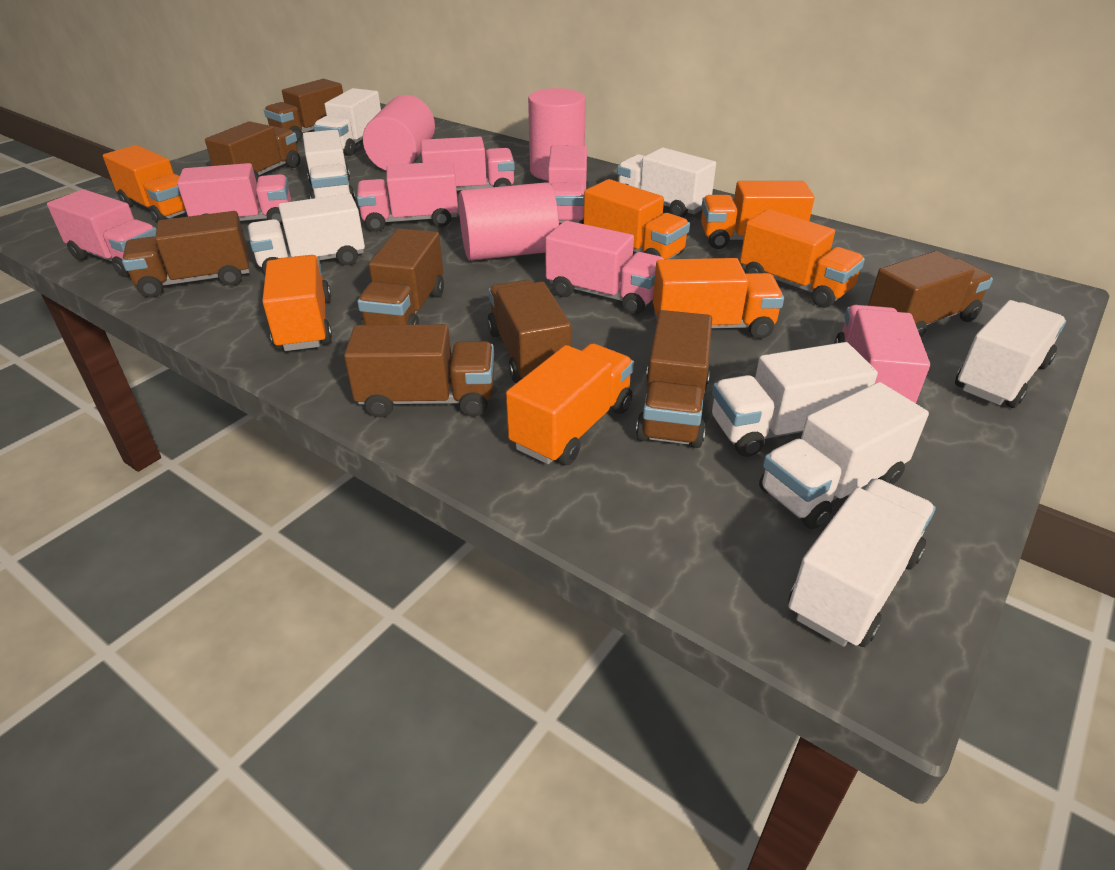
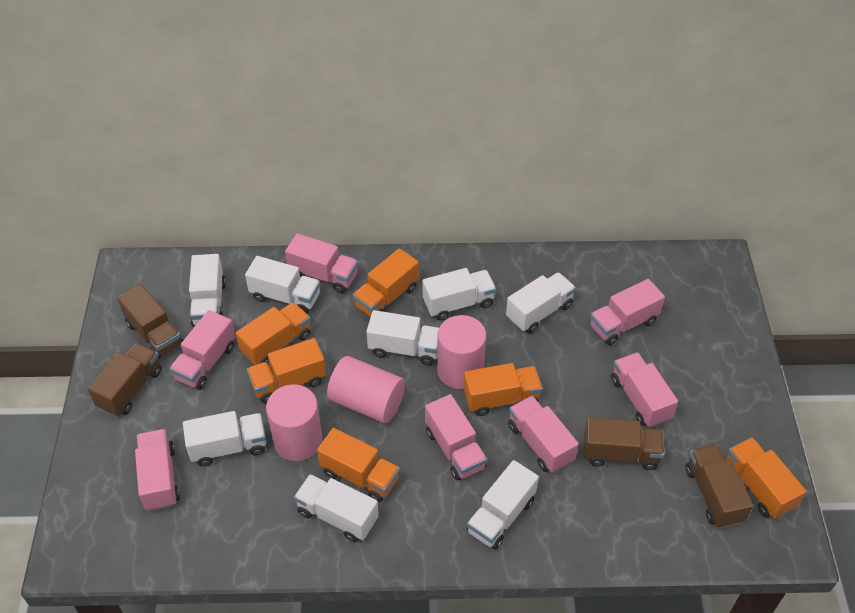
brown truck: 8 -> 4
orange truck: 7 -> 6

